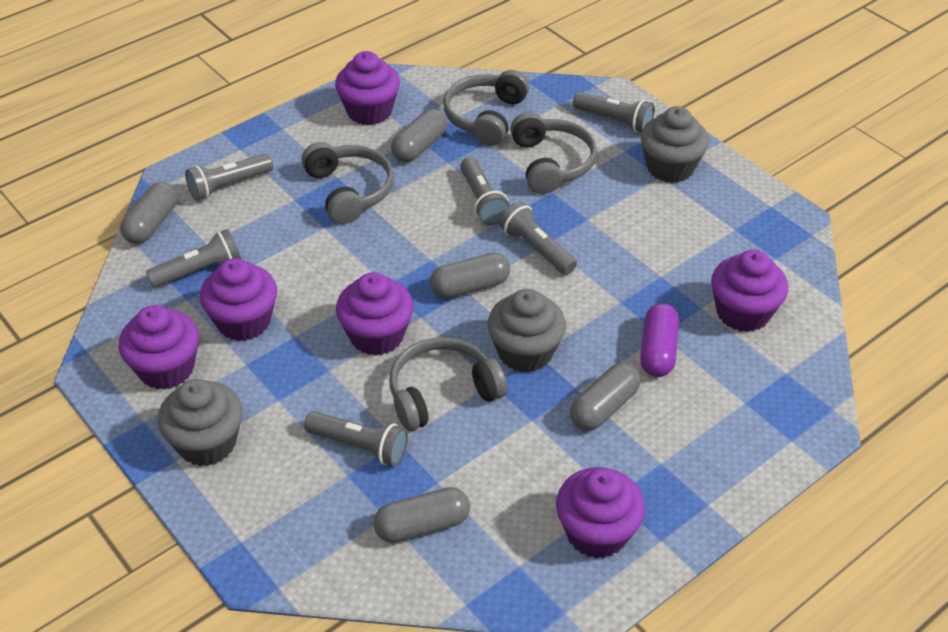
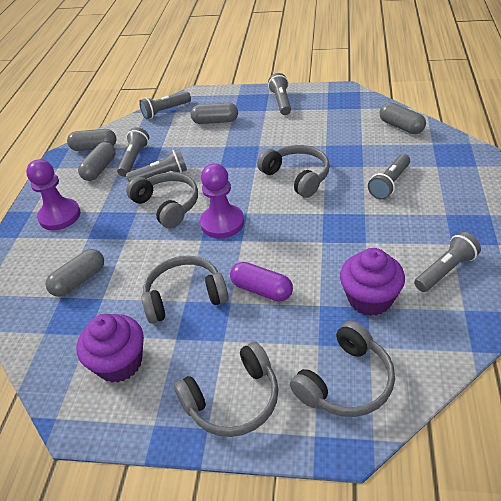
grey cupcake: 3 -> 0
grey headphones: 4 -> 5
purple cupcake: 6 -> 2
purple pawn: 0 -> 2

